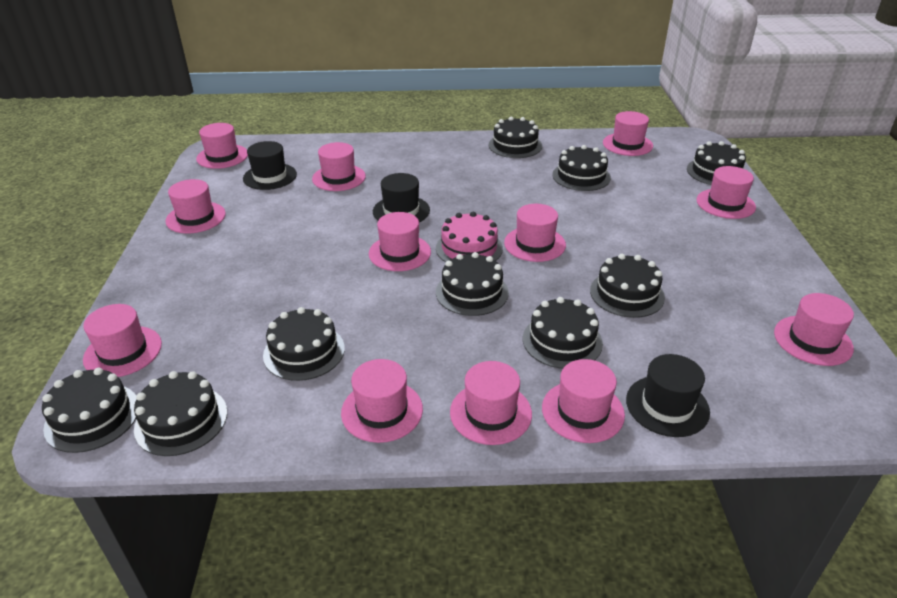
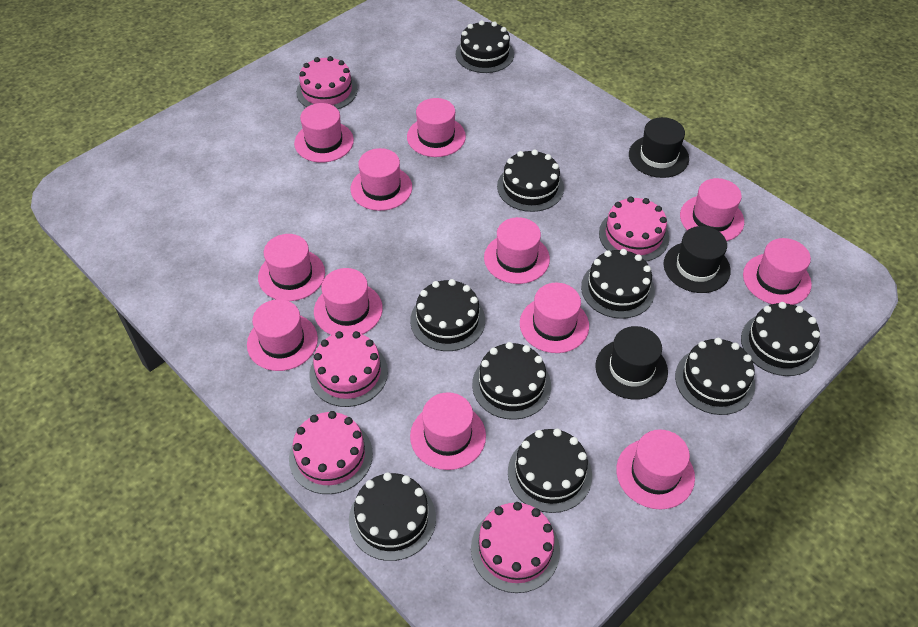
pink cake: 1 -> 5

